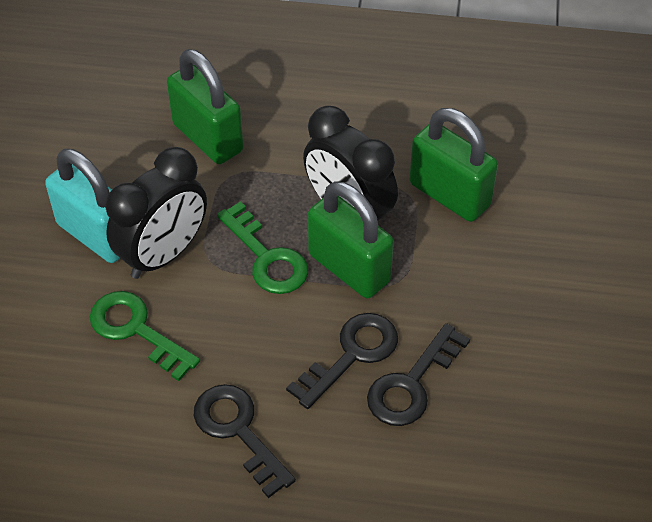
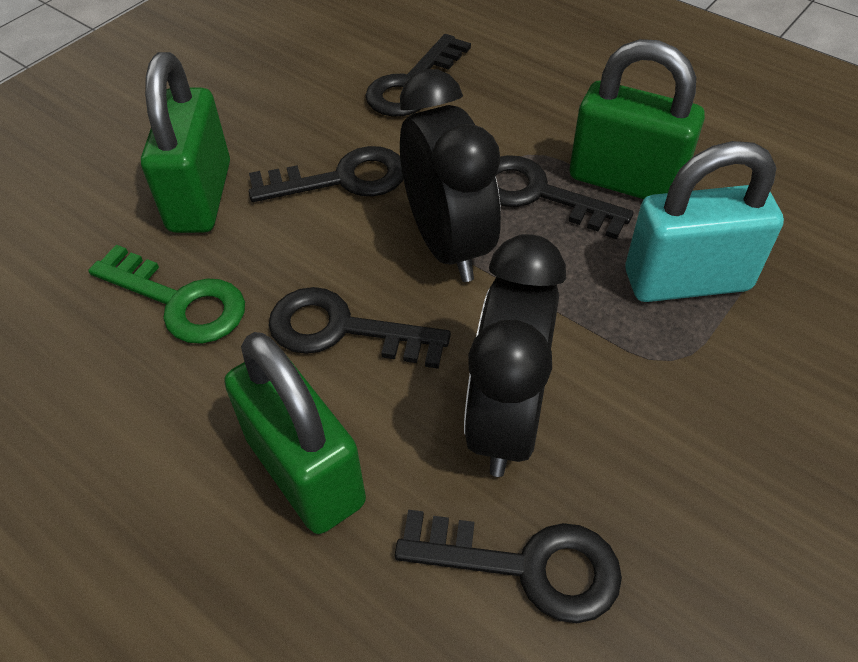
black key: 3 -> 5
green key: 2 -> 1

